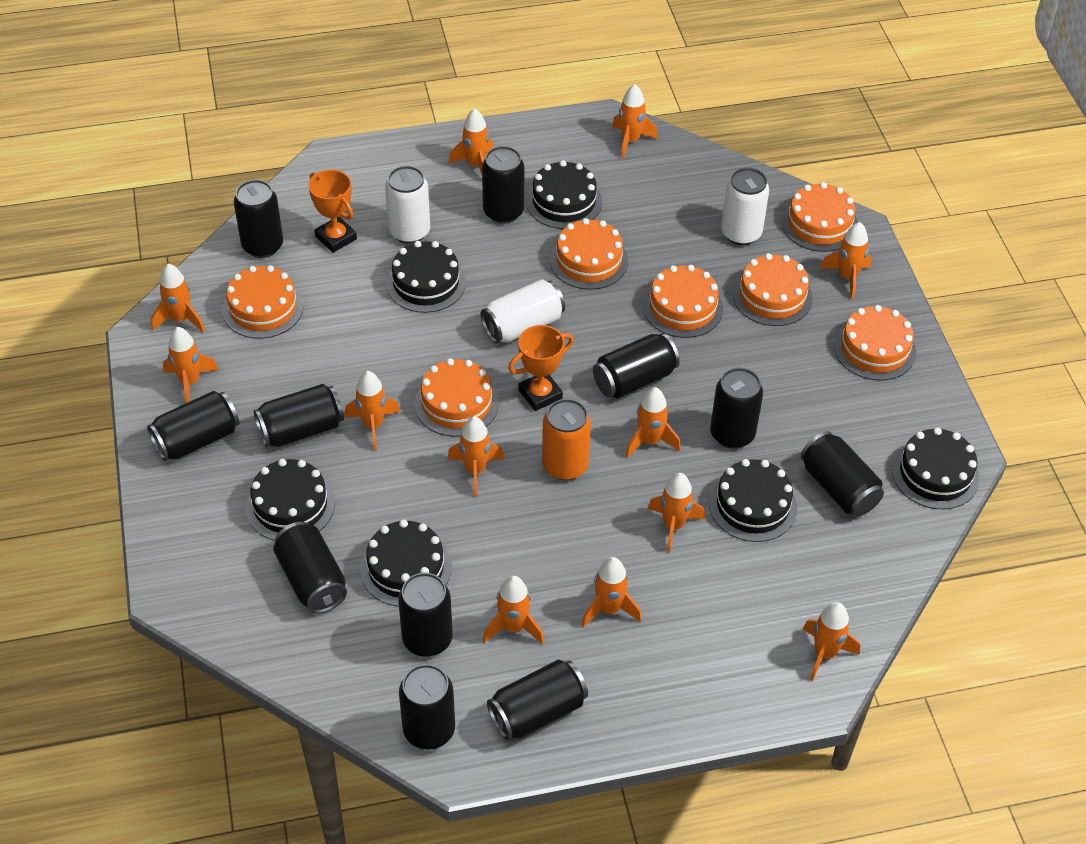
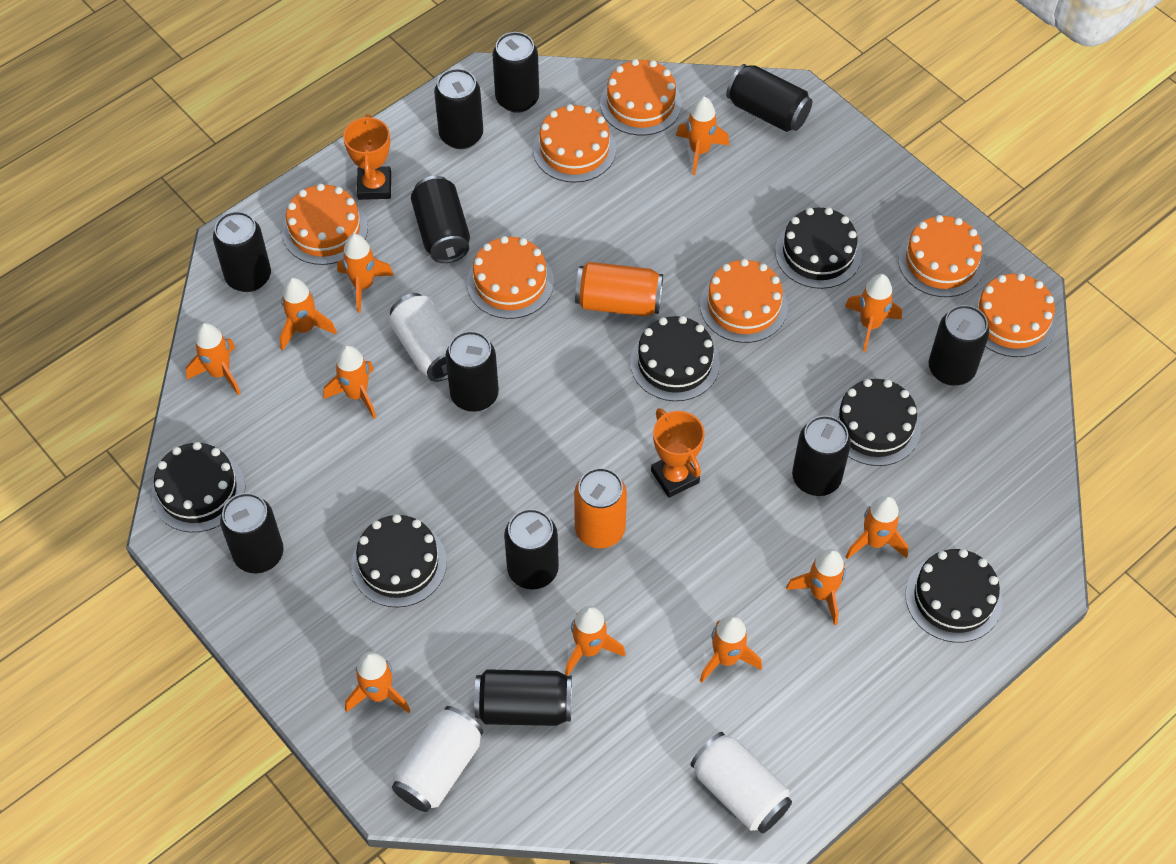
orange can: 1 -> 2
orange rocket: 12 -> 11

